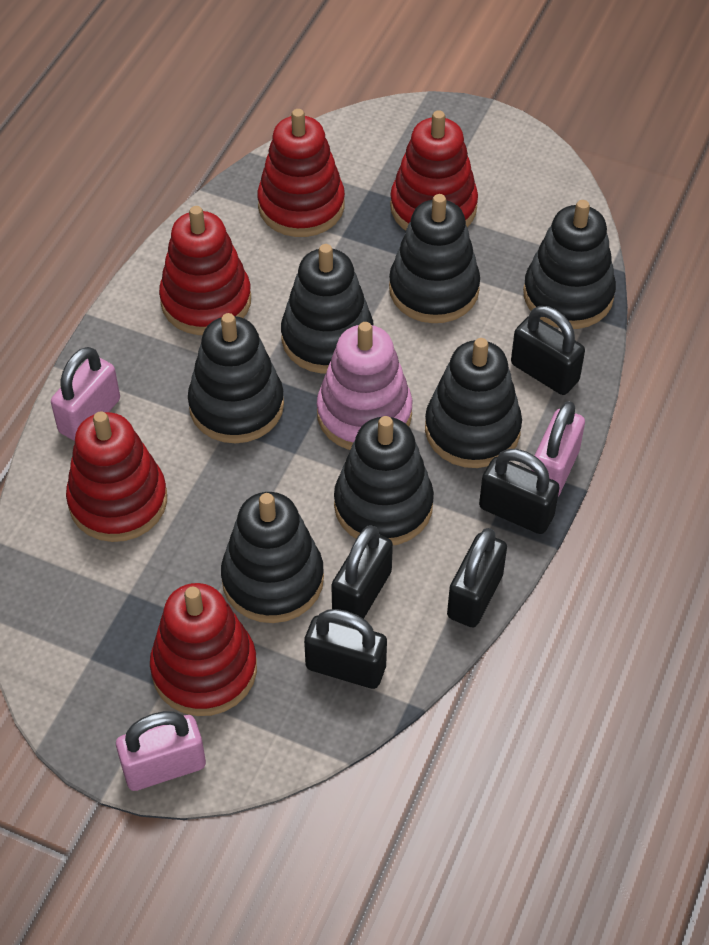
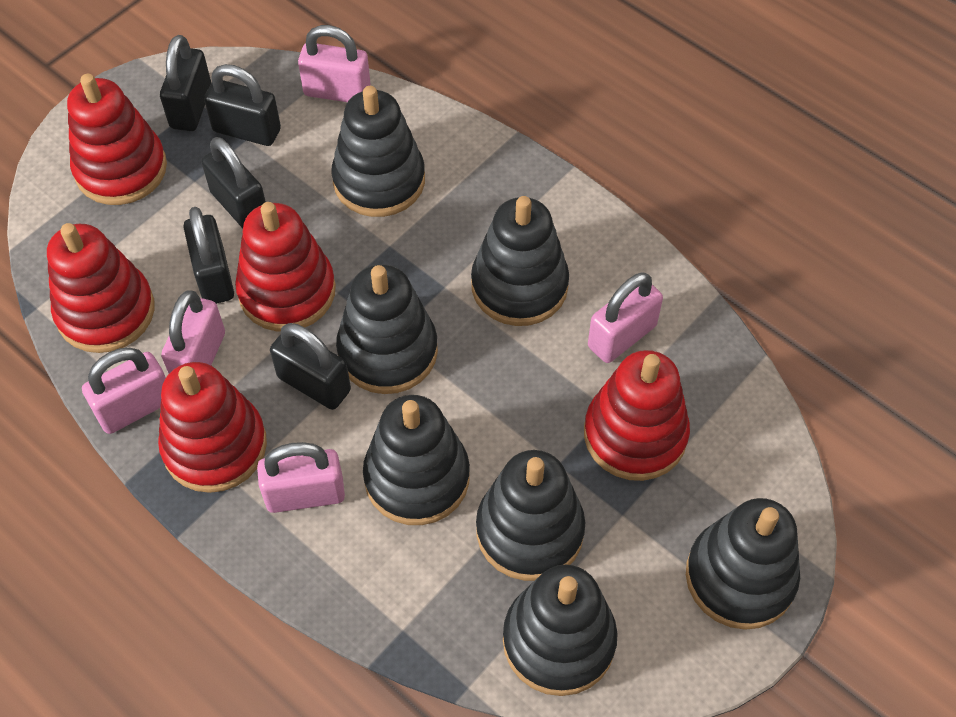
pink padlock: 3 -> 5
pink stacking toy: 1 -> 0

